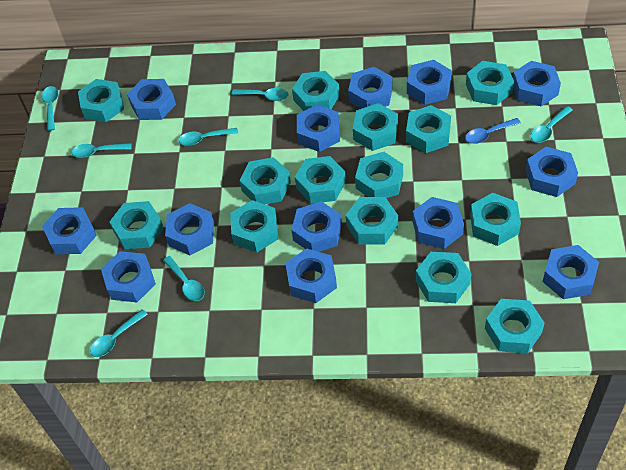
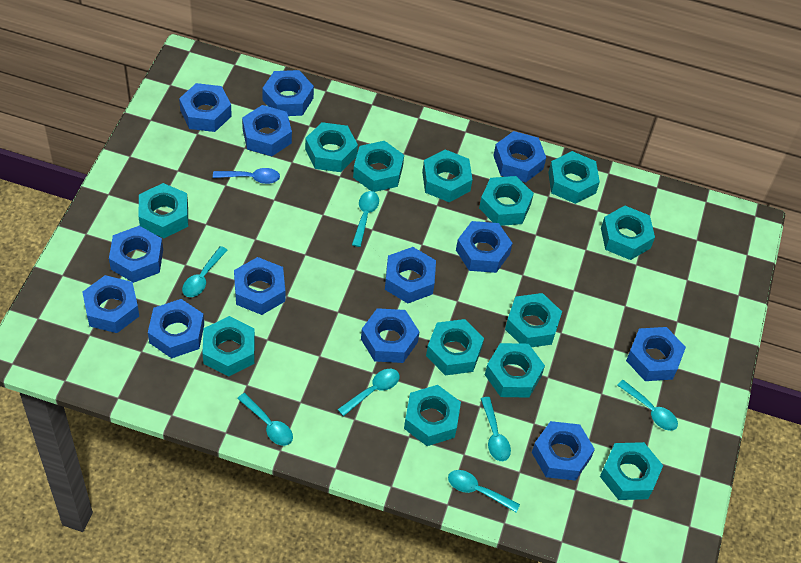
turquoise nut: 14 -> 13

